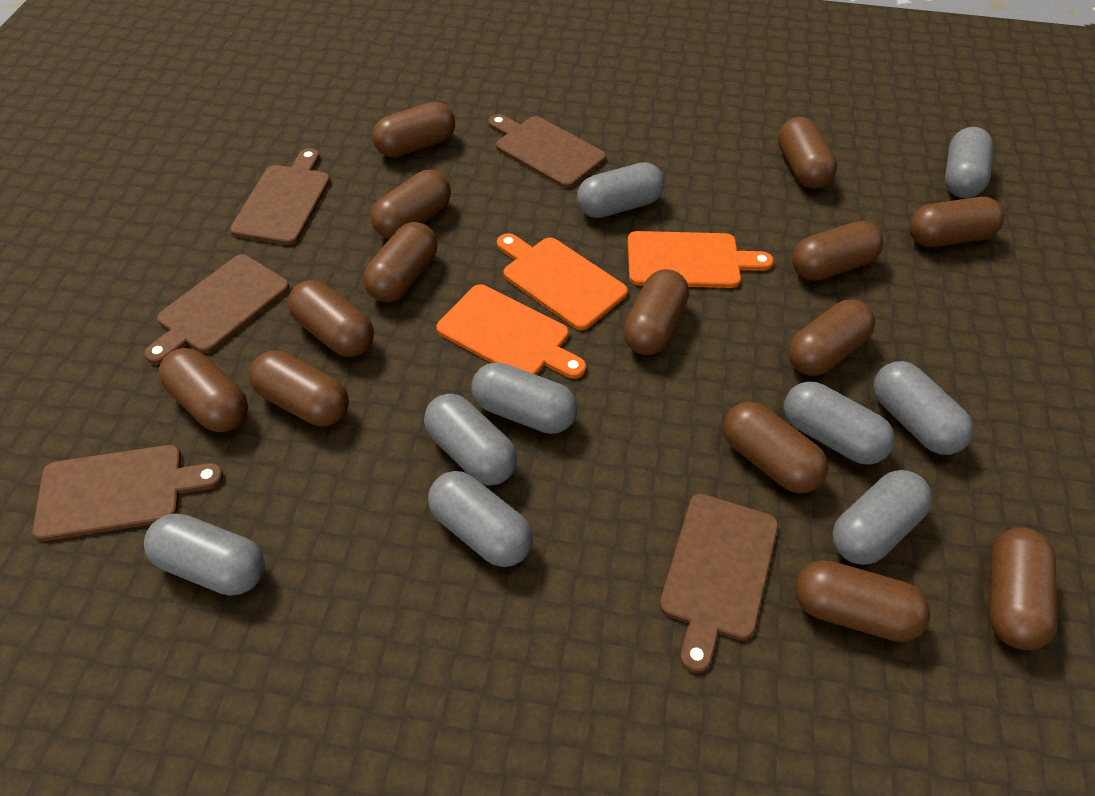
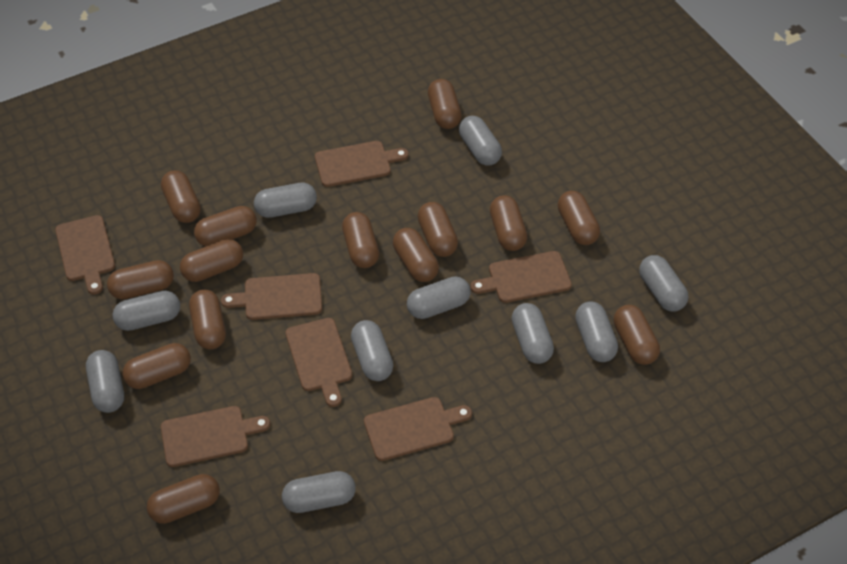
brown cutting board: 5 -> 7
grey capsule: 9 -> 10
orange cutting board: 3 -> 0

